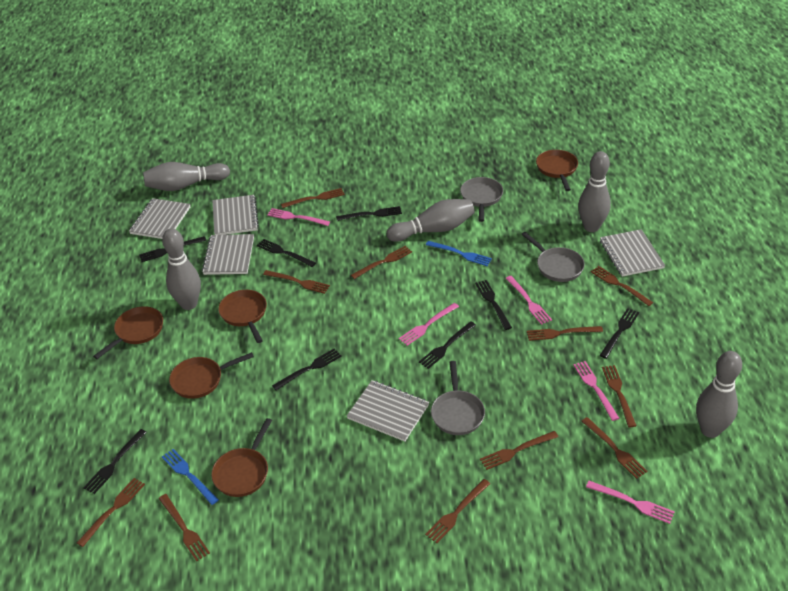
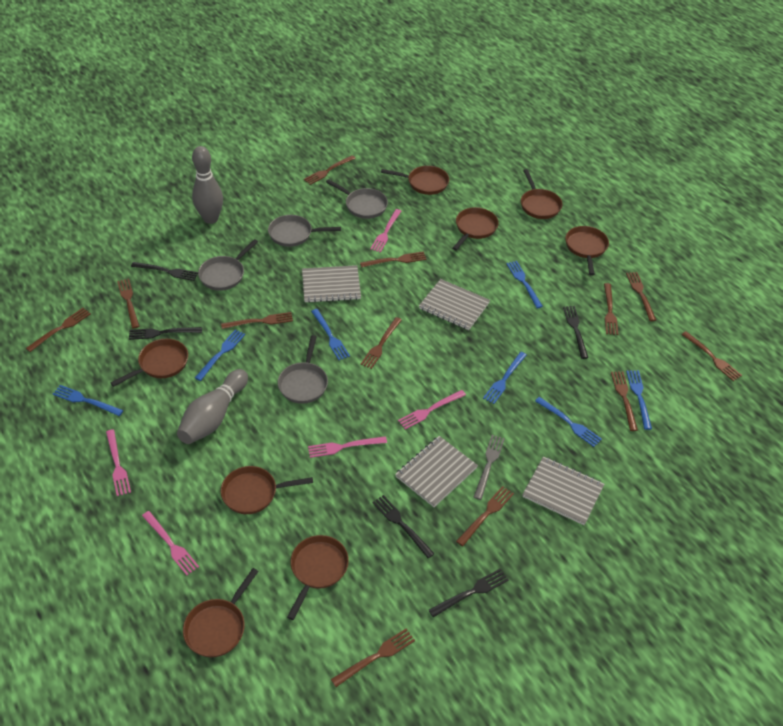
black fork: 8 -> 5
blue fork: 2 -> 7
brown fork: 11 -> 12
brown pan: 5 -> 8
grey bowling pin: 5 -> 2
grey fork: 0 -> 1
grey notebook: 5 -> 4
grey pan: 3 -> 4

